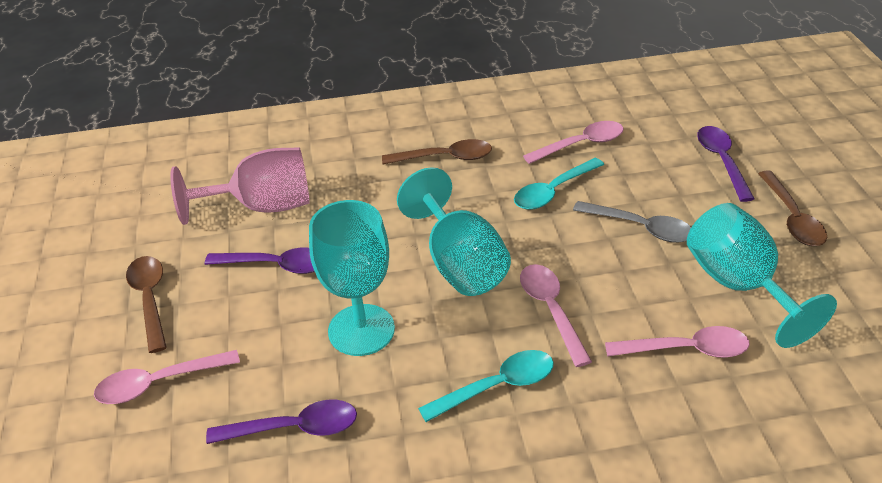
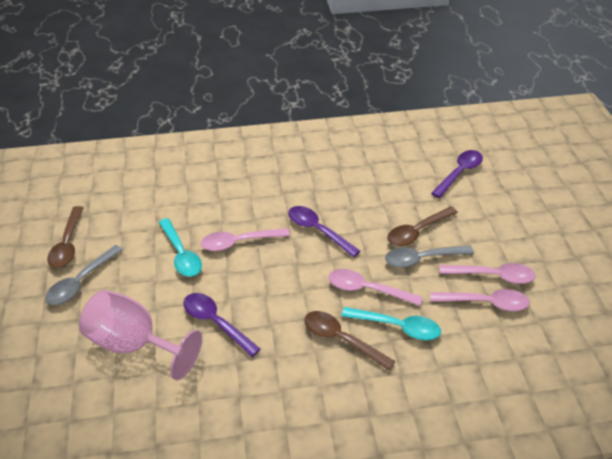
grey spoon: 1 -> 2
turquoise goblet: 3 -> 0

